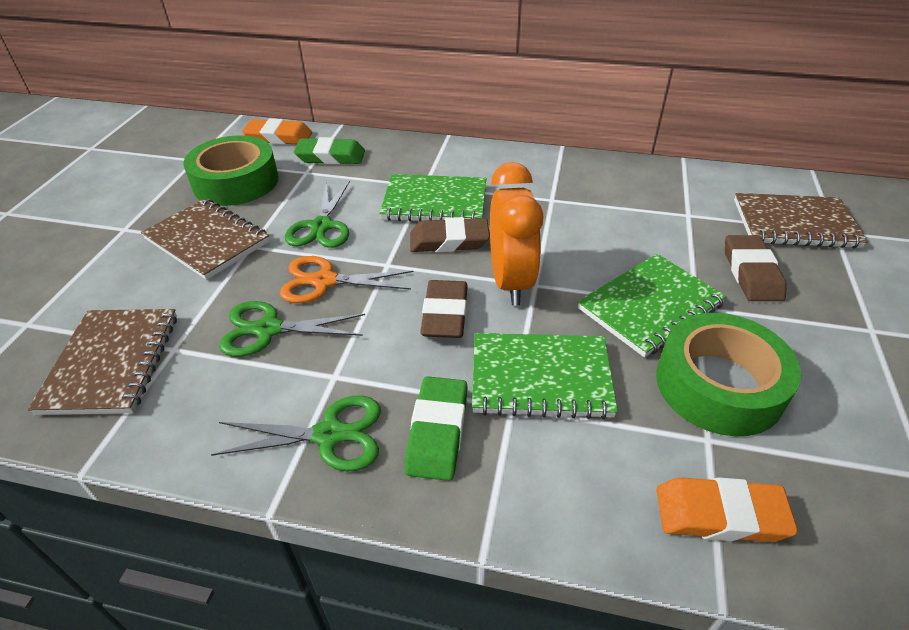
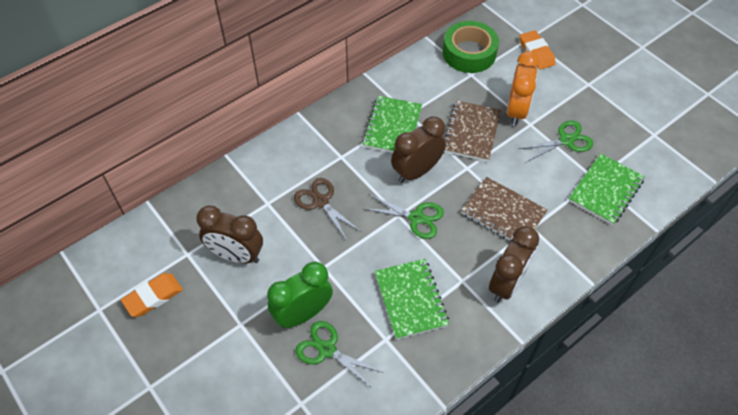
brown clock: 0 -> 3
brown eraser: 3 -> 0
brown notebook: 3 -> 2
brown scissors: 0 -> 1
green clock: 0 -> 1
green eraser: 2 -> 0
green tape: 2 -> 1
orange scissors: 1 -> 0

